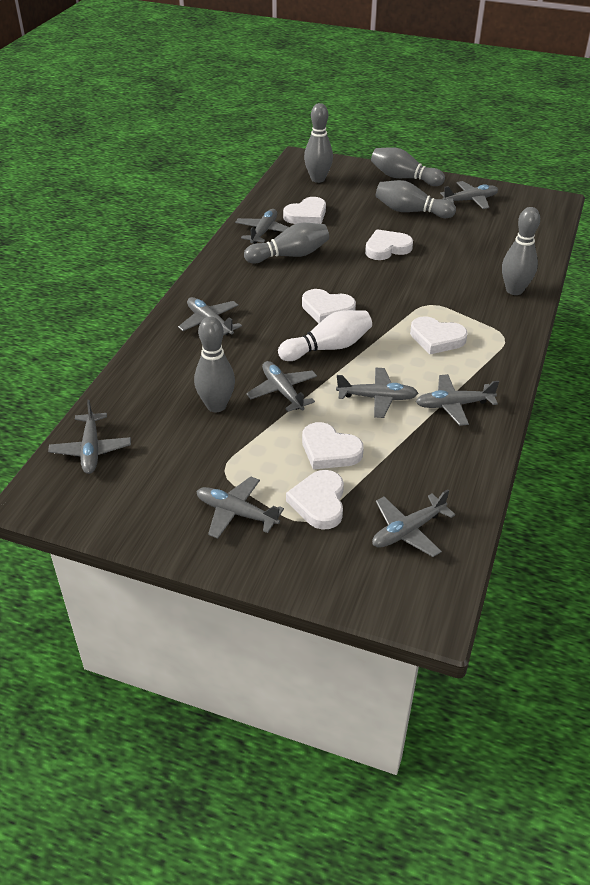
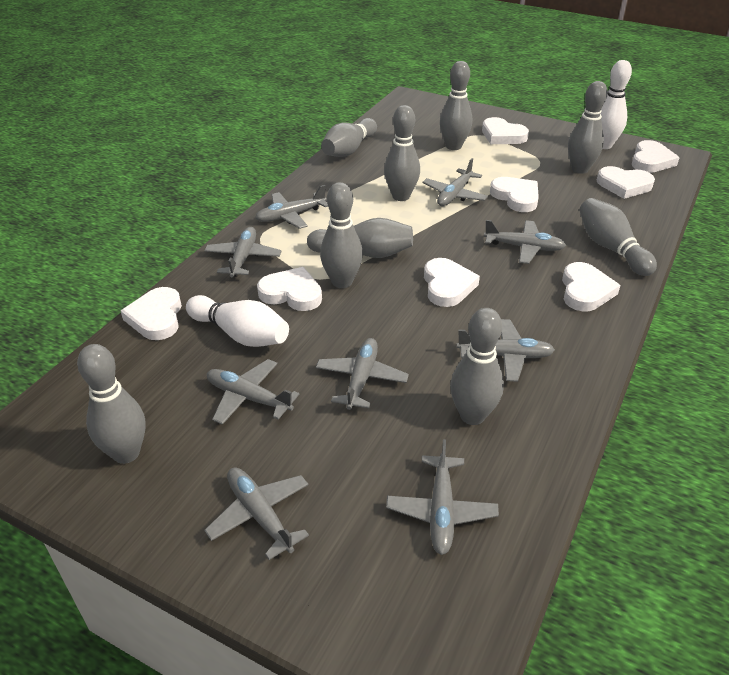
grey bowling pin: 6 -> 9
white bowling pin: 1 -> 2
white heart: 6 -> 8

